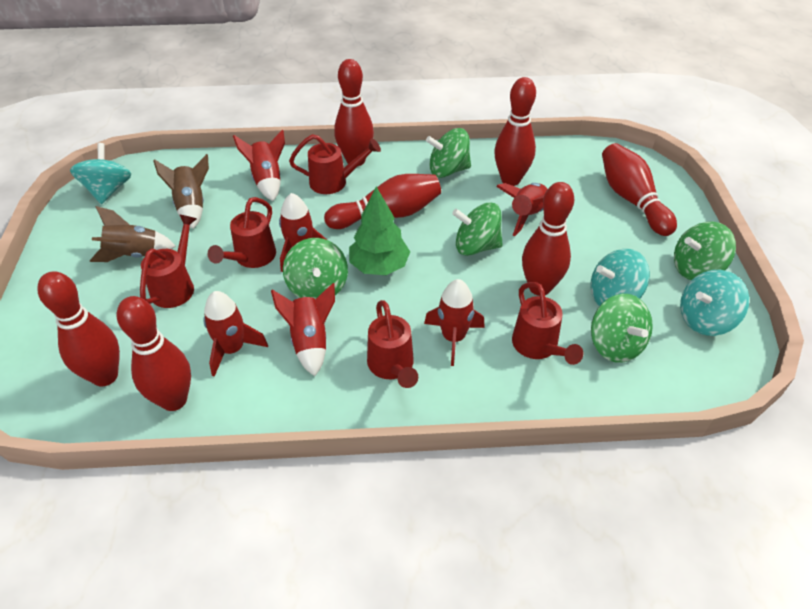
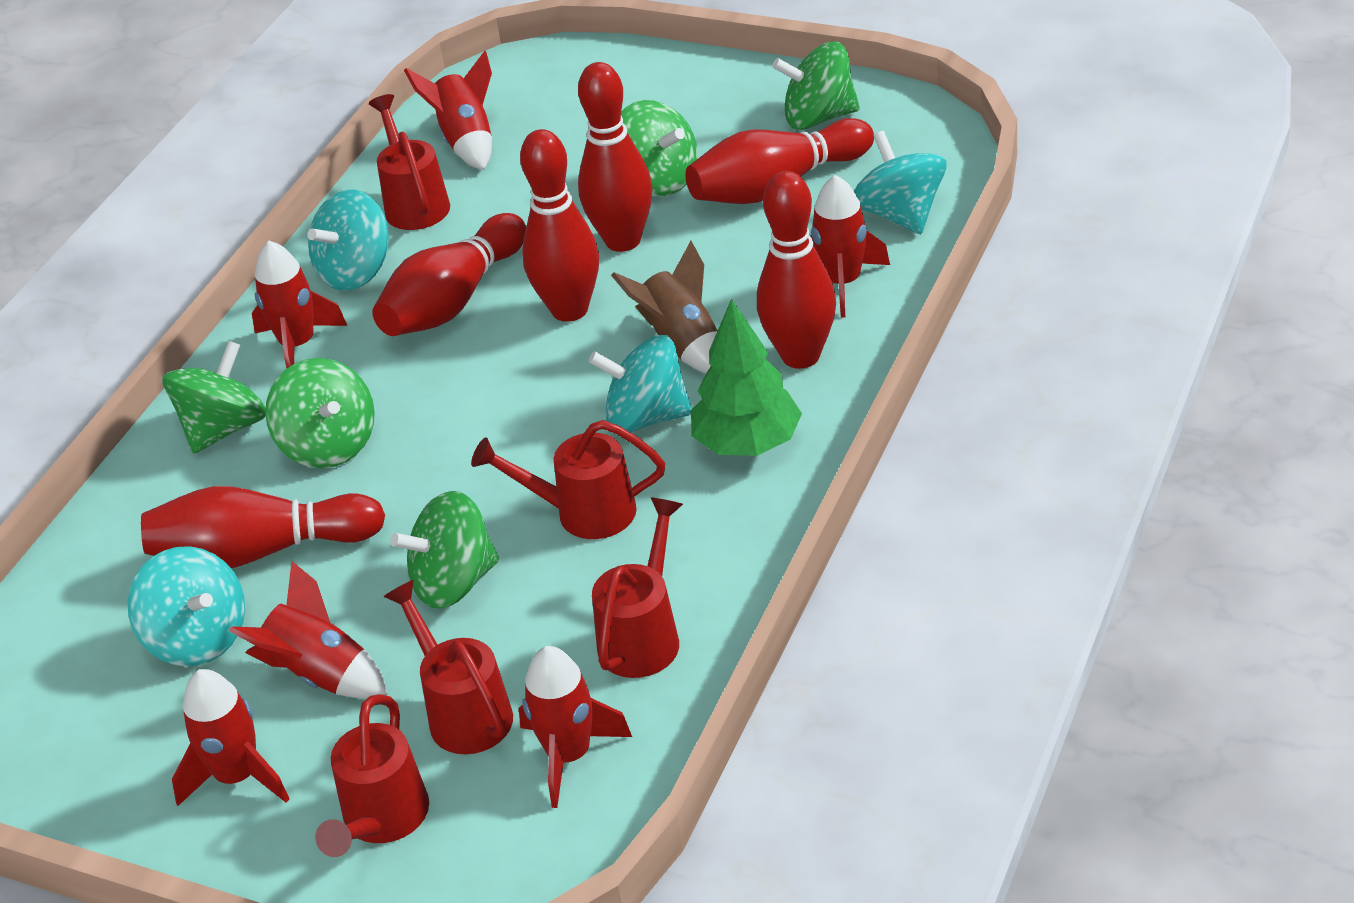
brown rocket: 2 -> 1
red bowling pin: 7 -> 6
turquoise spinning top: 3 -> 4

